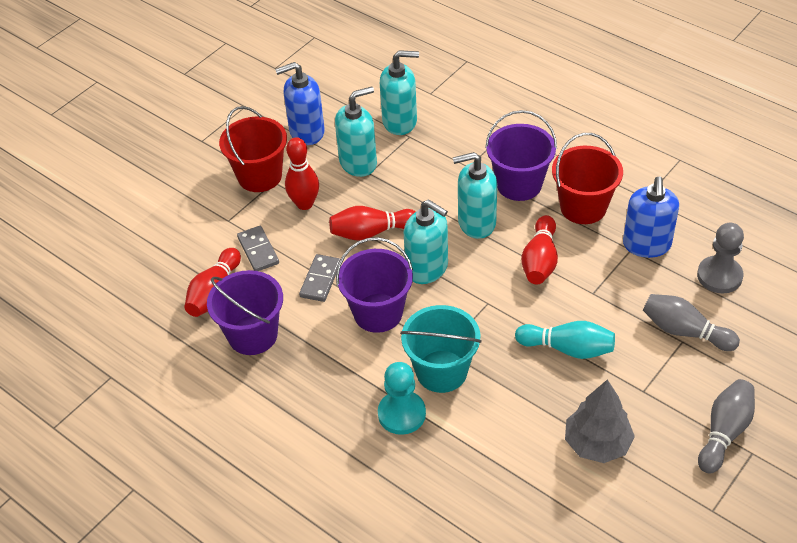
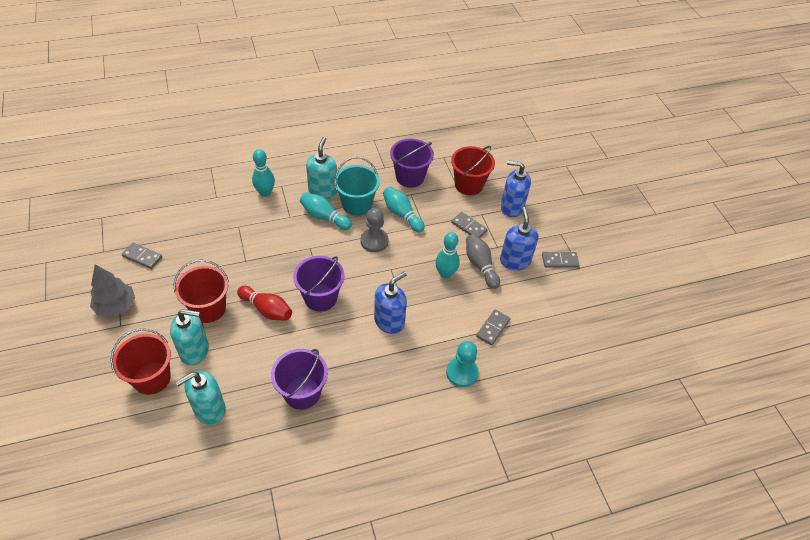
blue soap dispenser: 2 -> 3
grey bowling pin: 2 -> 1
grey domino: 2 -> 4
red bowling pin: 4 -> 1
red bucket: 2 -> 3
turquoise bowling pin: 1 -> 4
turquoise soap dispenser: 4 -> 3

